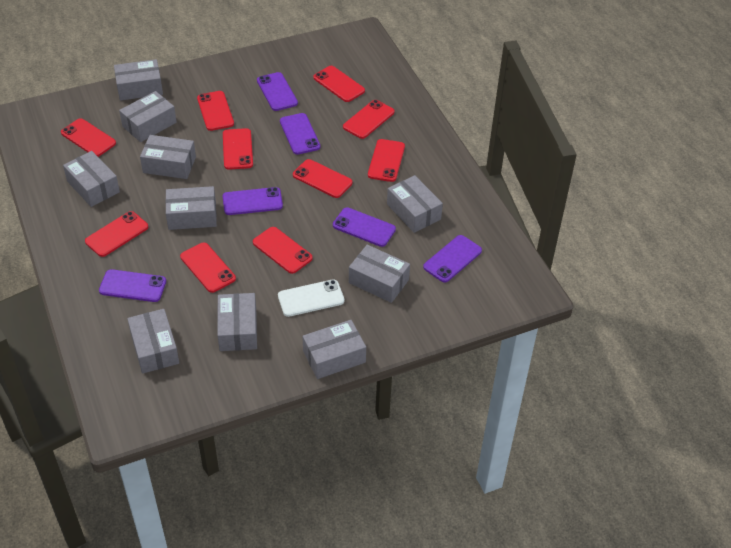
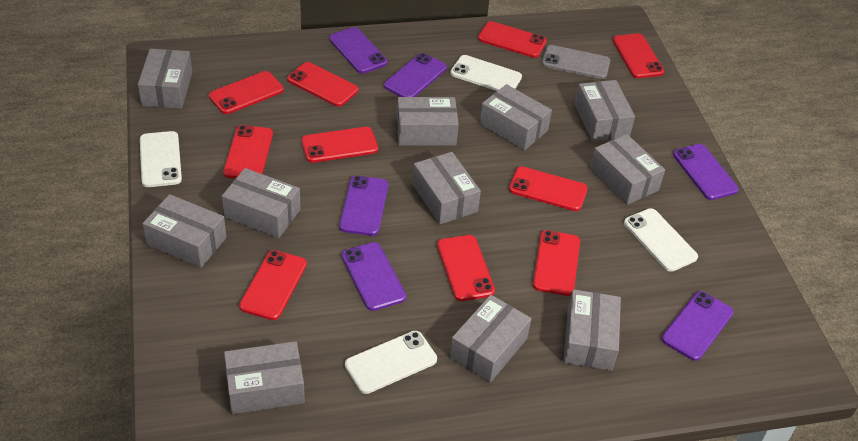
grey box: 10 -> 11
grey phone: 0 -> 1
white phone: 1 -> 4

